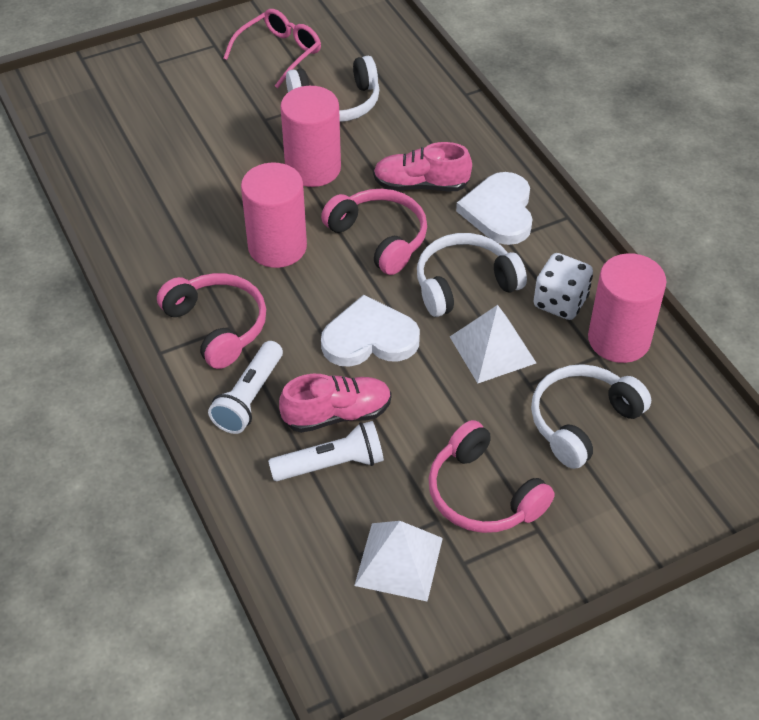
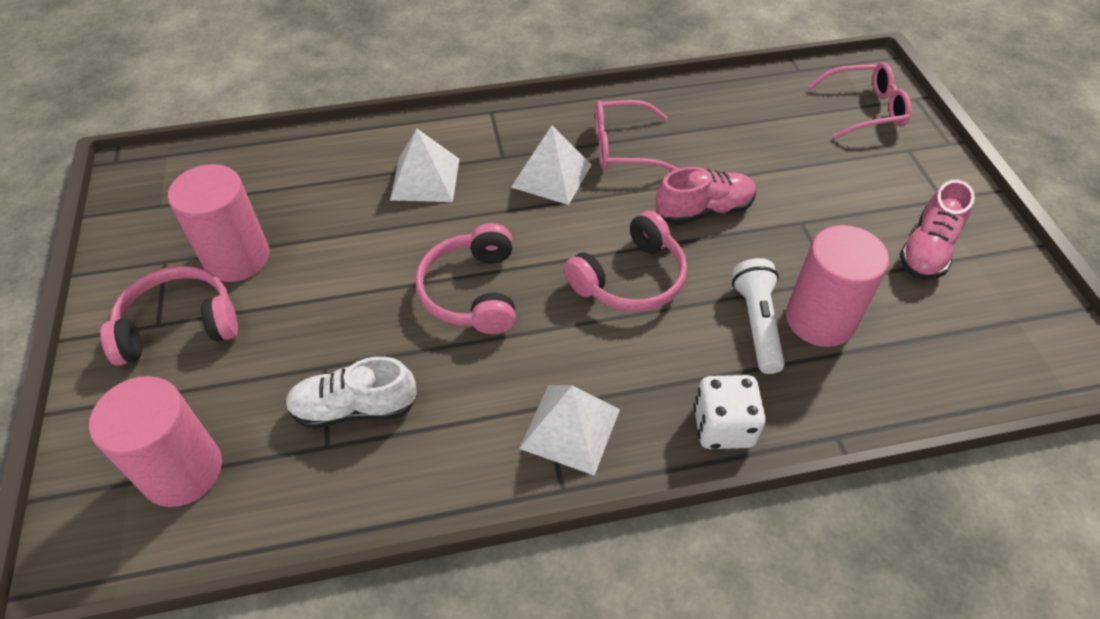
pink glasses: 1 -> 2
white flashlight: 2 -> 1
white headphones: 3 -> 0
white heart: 2 -> 0
white pyramid: 2 -> 3
white shoe: 0 -> 1

